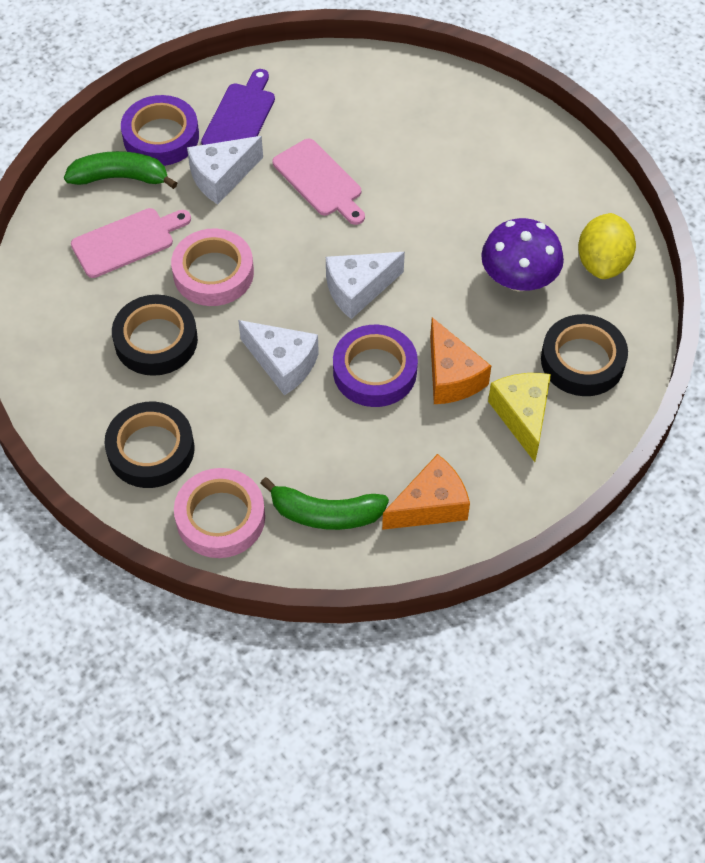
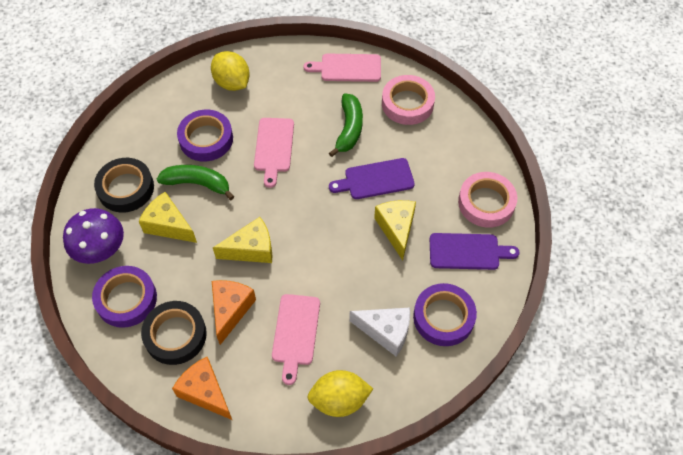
black tape: 3 -> 2
pink cutting board: 2 -> 3
purple cutting board: 1 -> 2
purple tape: 2 -> 3
white cheese: 3 -> 1
yellow cheese: 1 -> 3
yellow lemon: 1 -> 2

